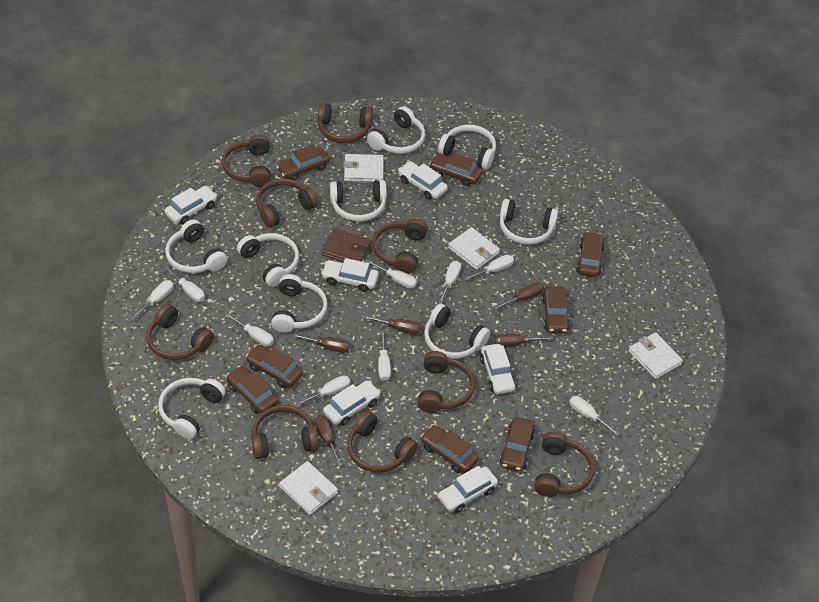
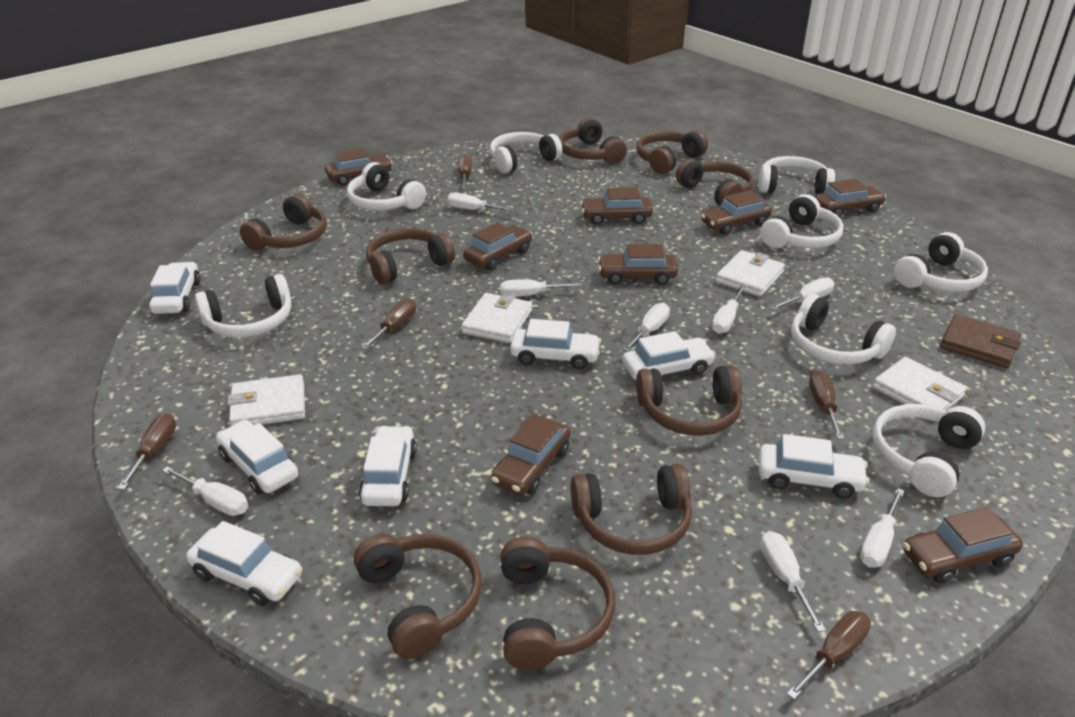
white car: 6 -> 7
white headphones: 9 -> 8
white screwdriver: 9 -> 8

